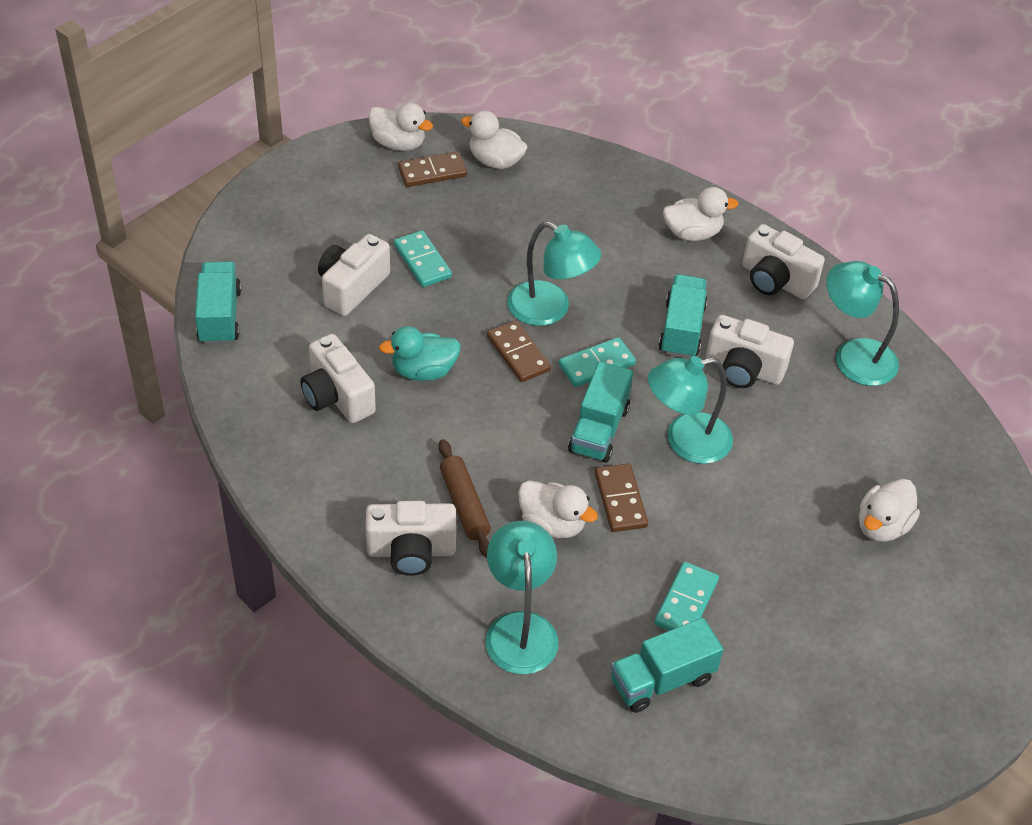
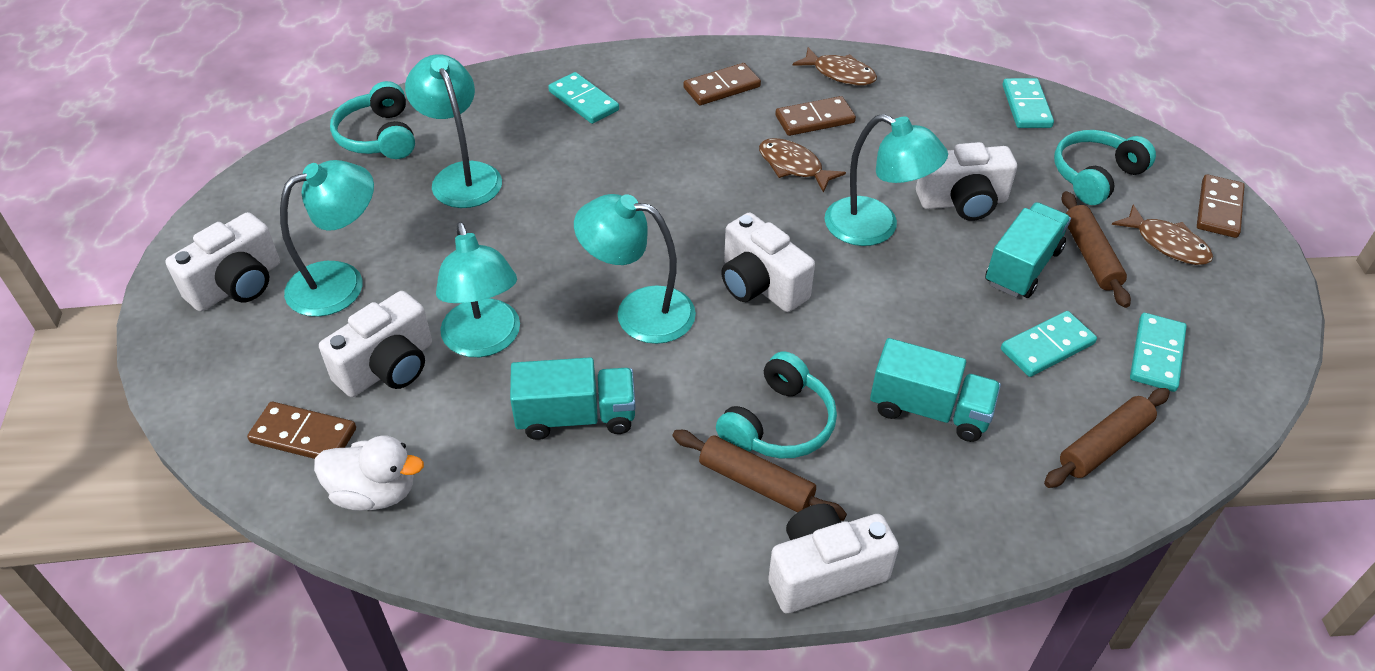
brown domino: 3 -> 4
brown fish: 0 -> 3
brown rolling pin: 1 -> 3
turquoise domino: 3 -> 4
turquoise duck: 1 -> 0
turquoise headphones: 0 -> 3
turquoise lamp: 4 -> 5
turquoise truck: 4 -> 3
white duck: 5 -> 1

